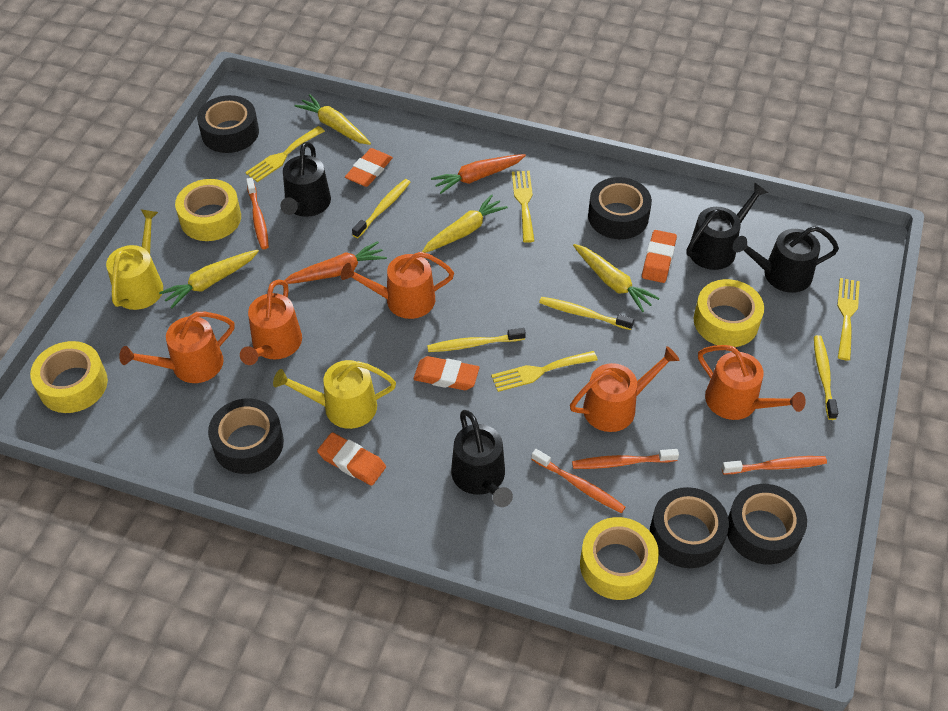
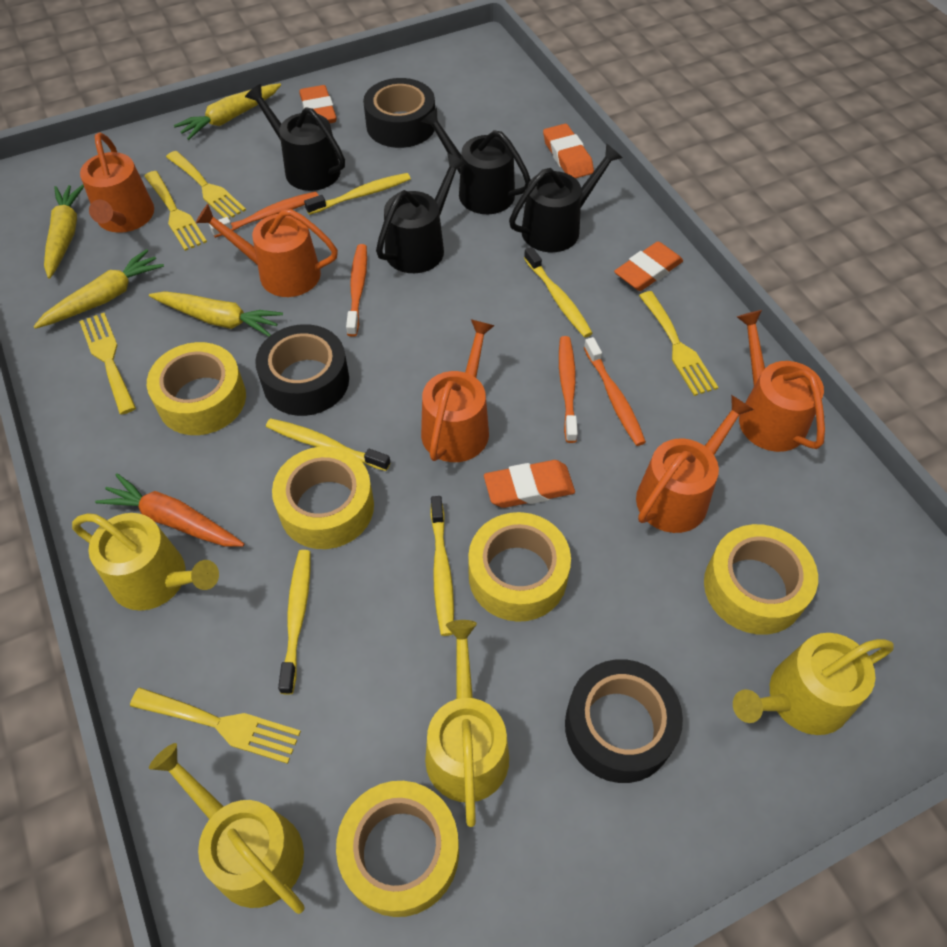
black tape: 5 -> 3
orange carrot: 2 -> 1
yellow fork: 4 -> 5
yellow tape: 4 -> 5
yellow toothbrush: 4 -> 5
yellow watering can: 2 -> 4

